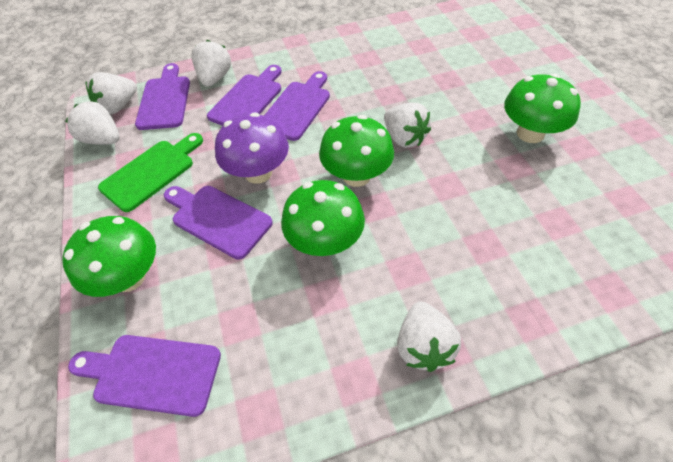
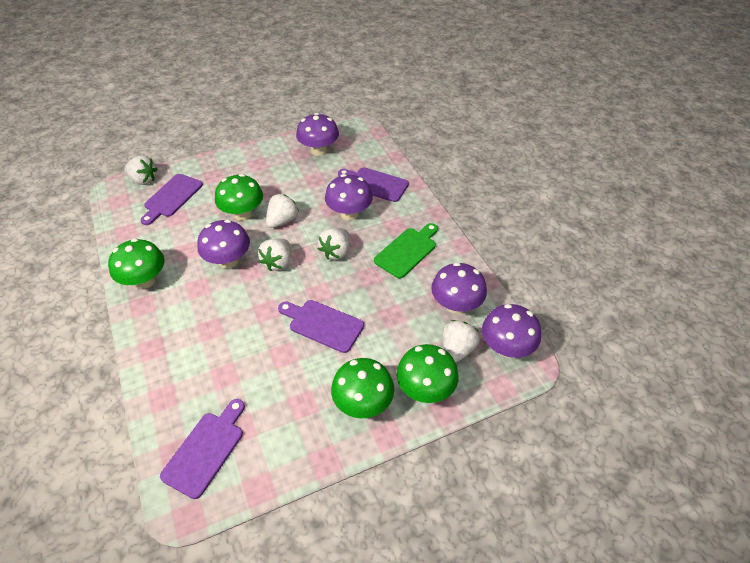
purple cutting board: 5 -> 4
purple mushroom: 1 -> 5

